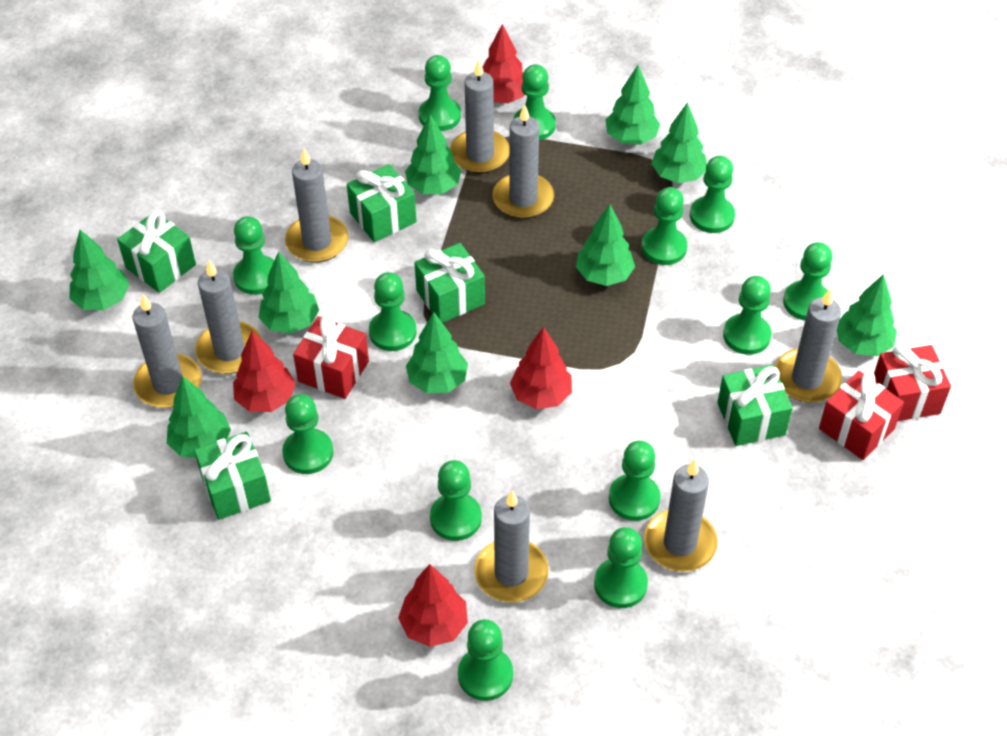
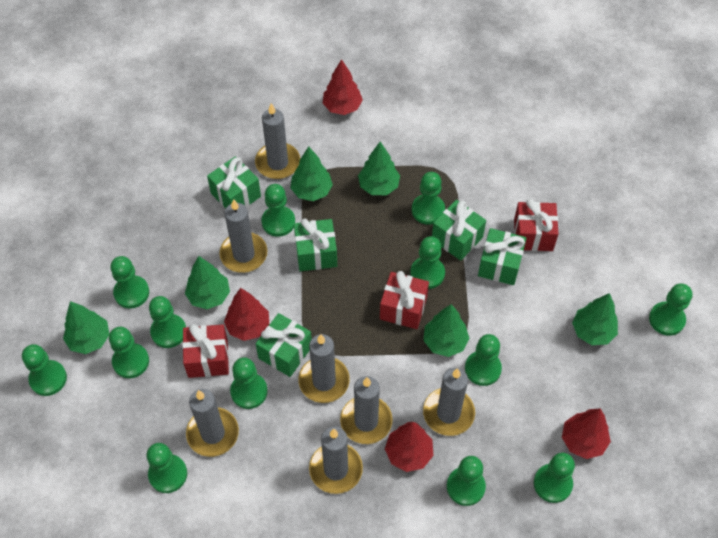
green tree: 9 -> 6
grey candle: 8 -> 7

